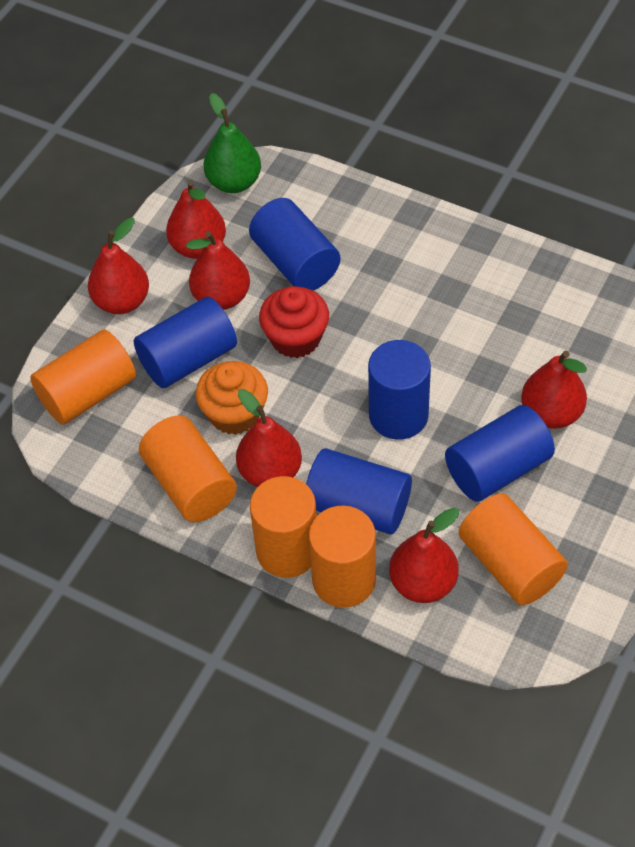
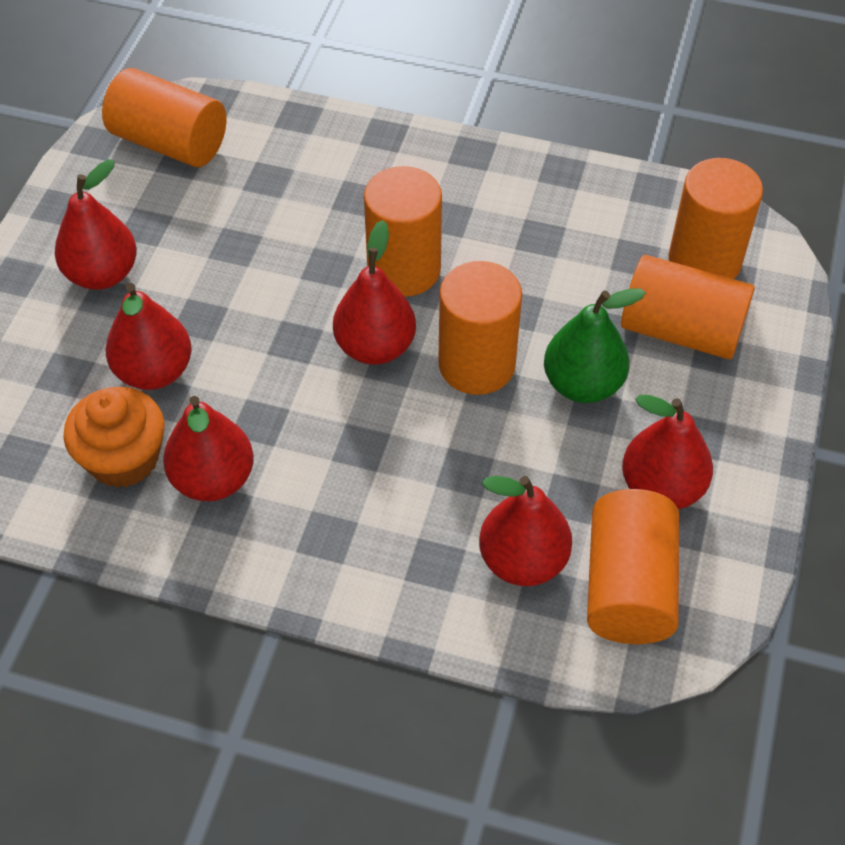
blue cylinder: 5 -> 0
orange cylinder: 5 -> 6
red cupcake: 1 -> 0

